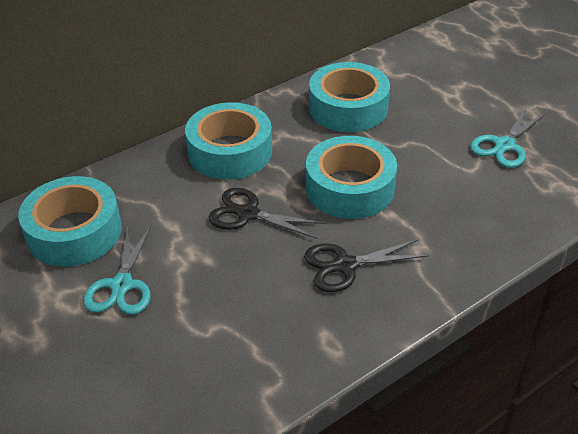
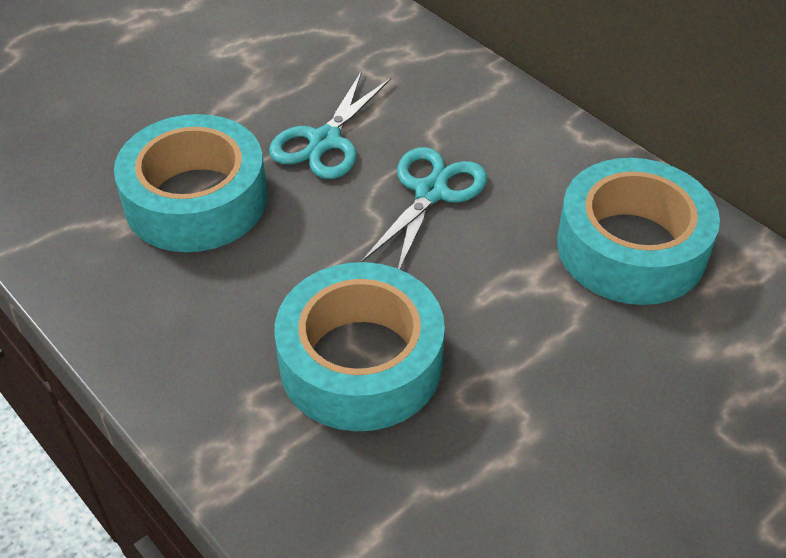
black scissors: 2 -> 0
turquoise tape: 4 -> 3

